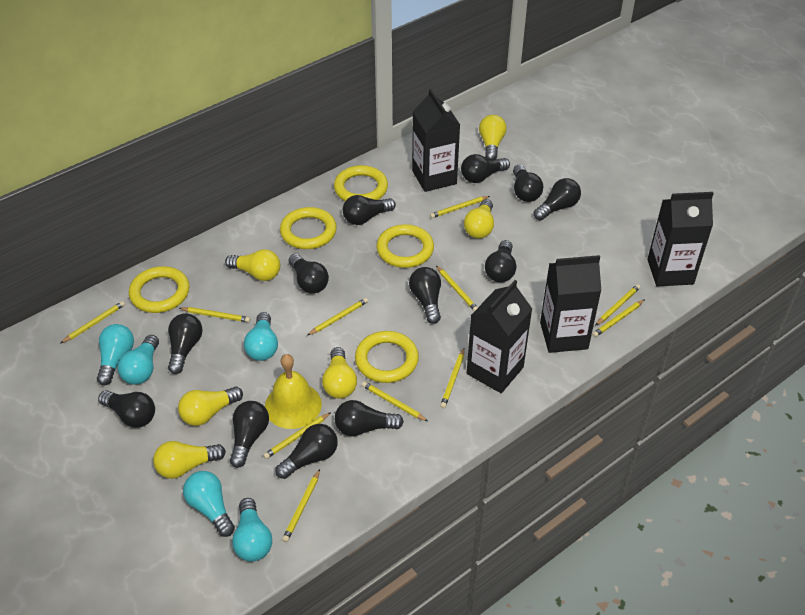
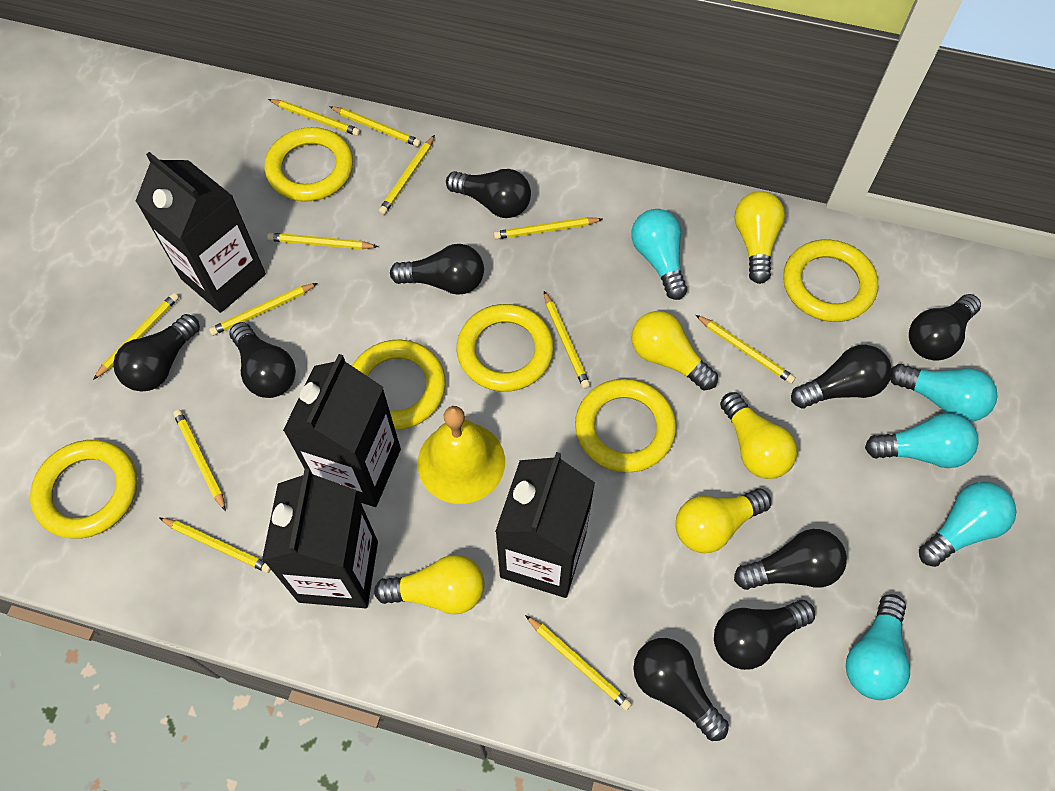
black light bulb: 12 -> 9
yellow light bulb: 6 -> 5
yellow pencil: 11 -> 12
yellow ring: 5 -> 6

